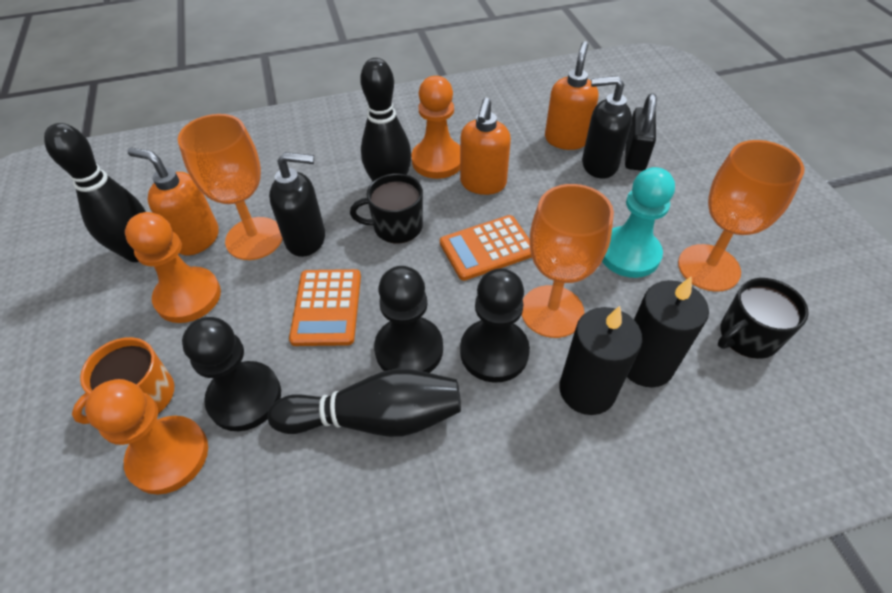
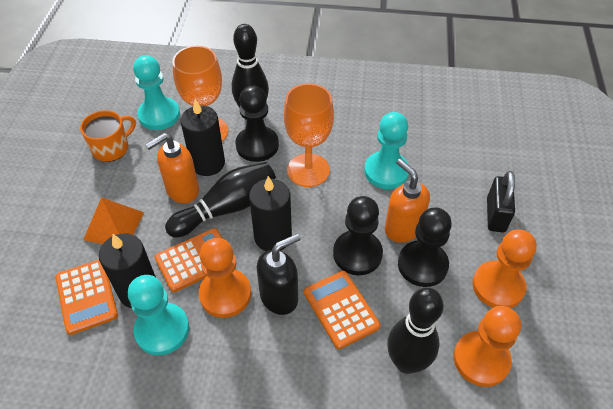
black candle: 2 -> 3
black mug: 2 -> 0
black soap dispenser: 2 -> 1
orange calculator: 2 -> 3
orange goblet: 3 -> 2
orange pyramid: 0 -> 1
orange soap dispenser: 3 -> 2
turquoise pawn: 1 -> 3

